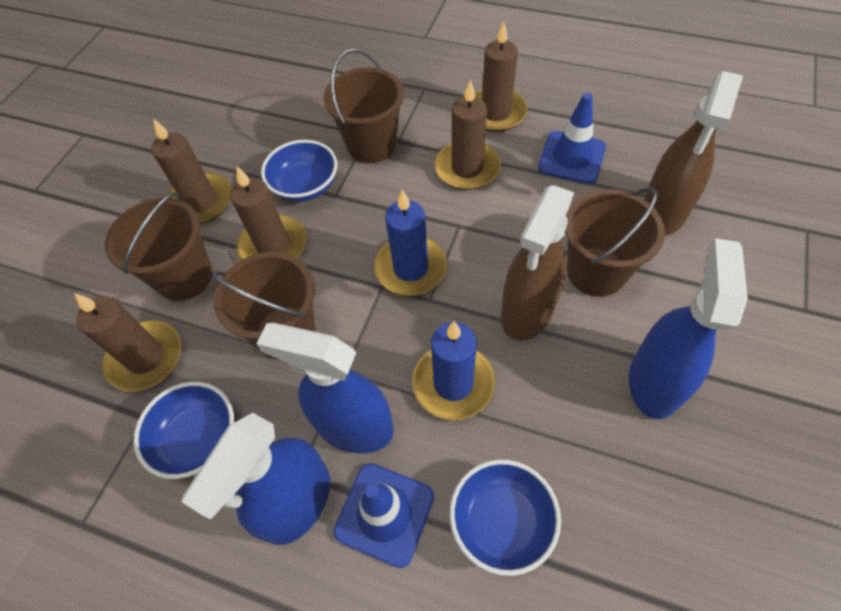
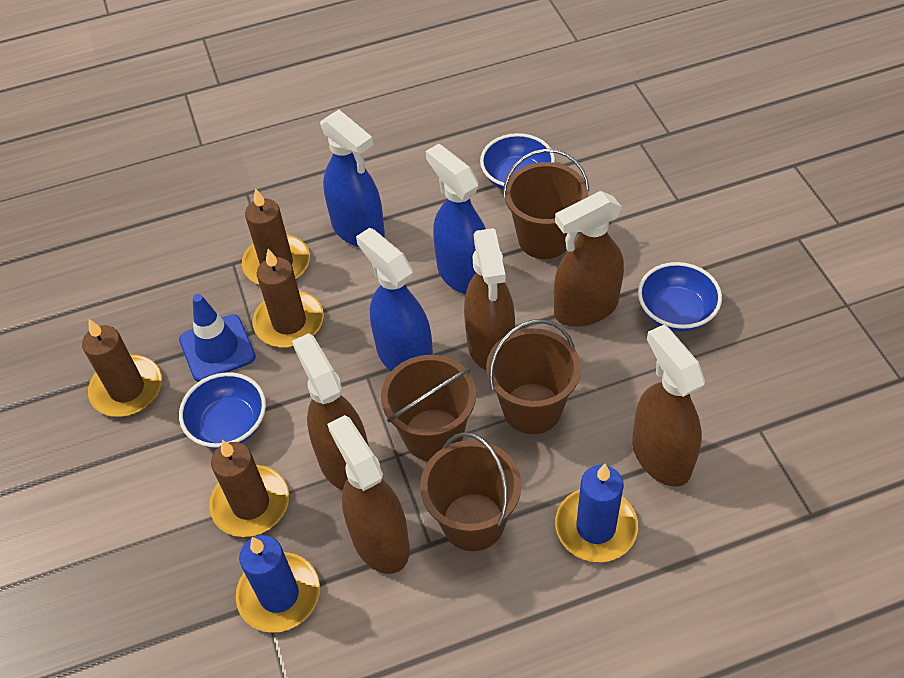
blue traffic cone: 2 -> 1
brown candle: 5 -> 4
brown spray bottle: 2 -> 5

